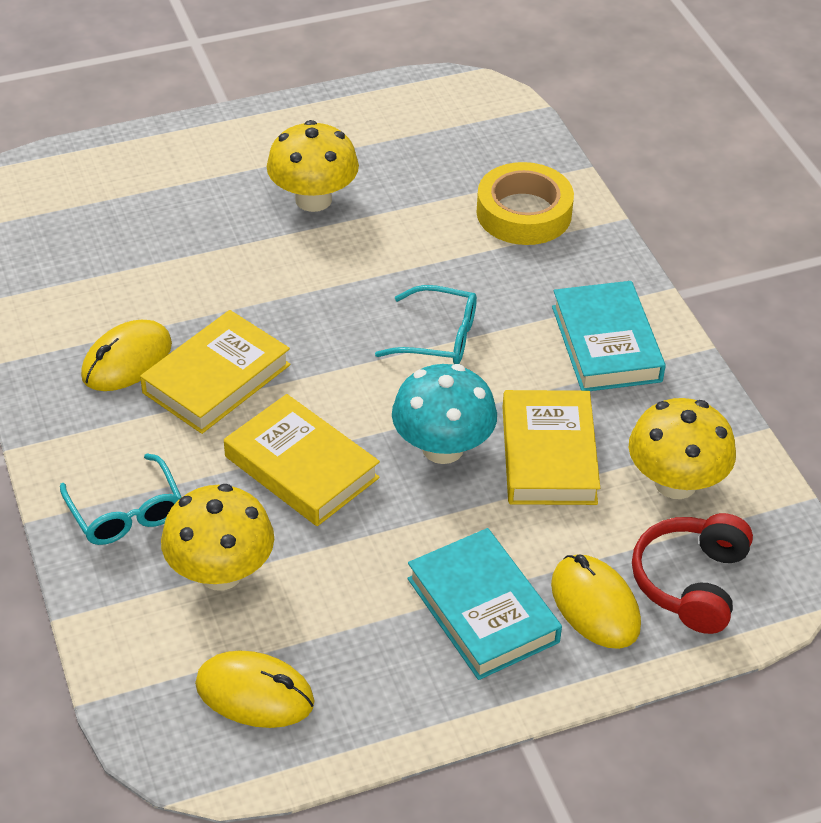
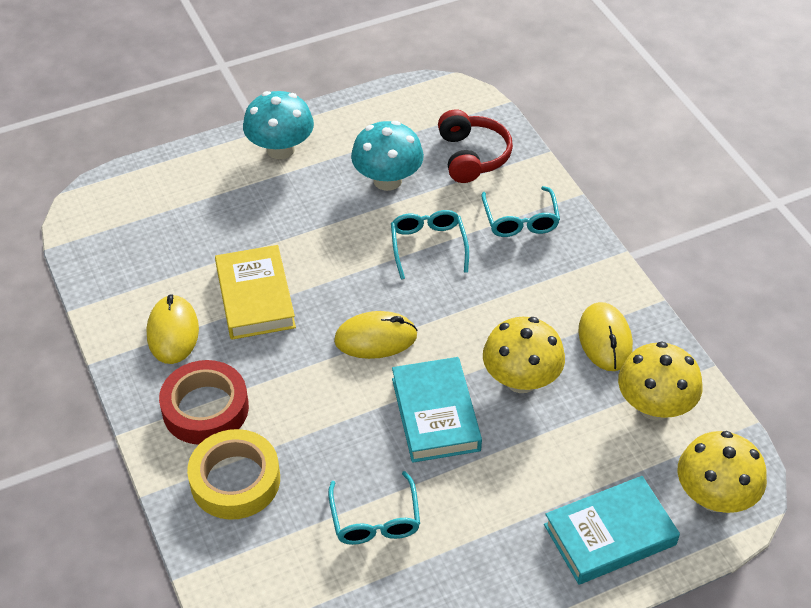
red tape: 0 -> 1
turquoise glasses: 2 -> 3
turquoise mushroom: 1 -> 2
yellow book: 3 -> 1

